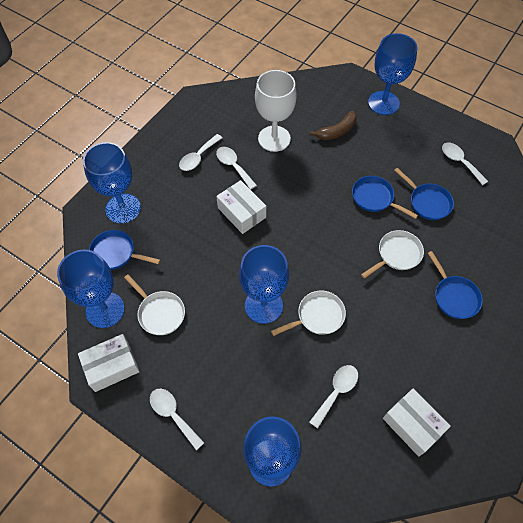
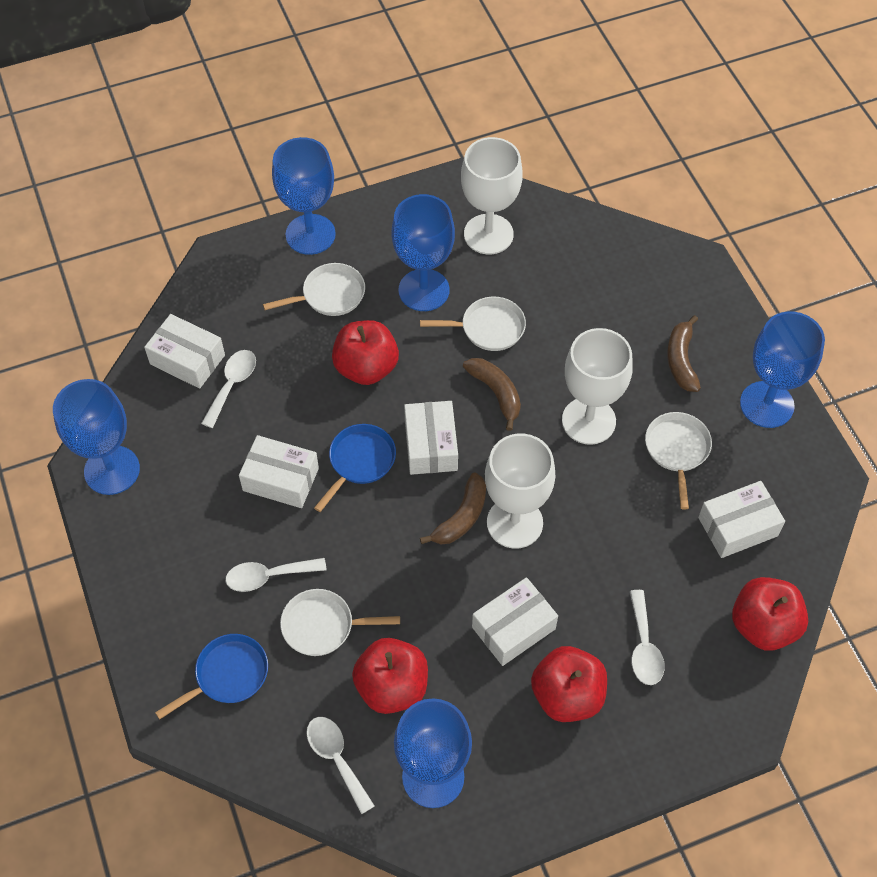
blue pan: 4 -> 2
brown banana: 1 -> 3
red apple: 0 -> 4
white box: 3 -> 5
white goblet: 1 -> 3
white pan: 3 -> 4
white spoon: 5 -> 4

